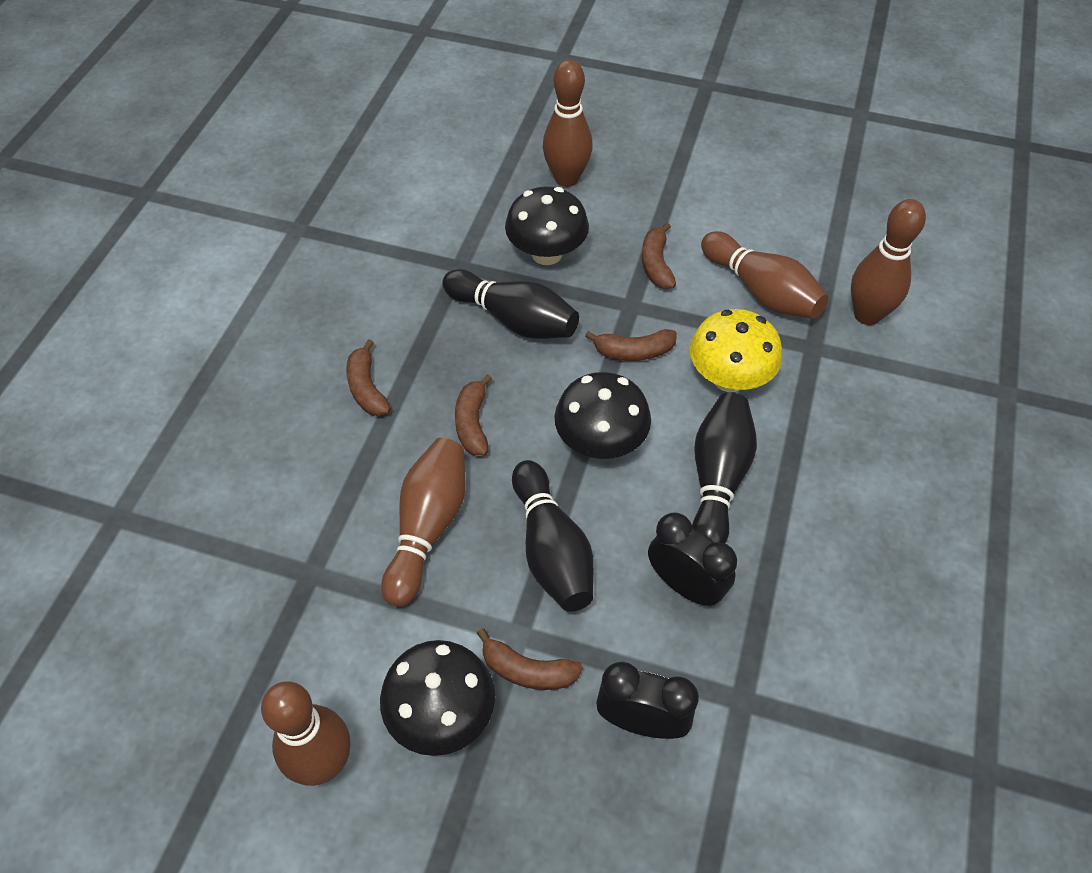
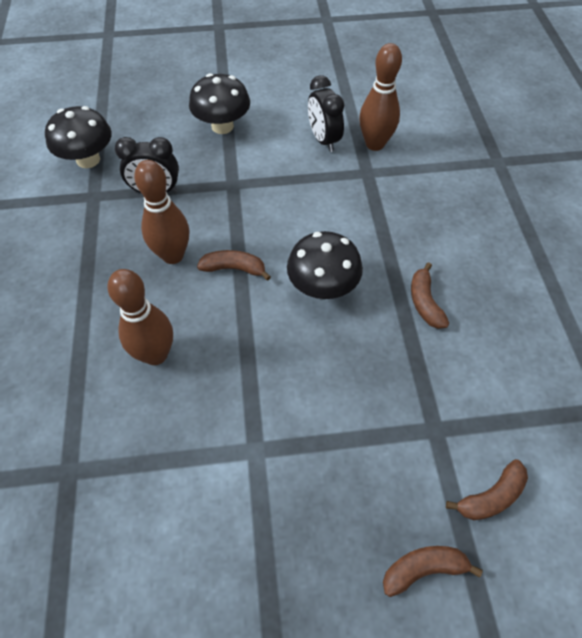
black bowling pin: 3 -> 0
brown banana: 5 -> 4
brown bowling pin: 5 -> 3
yellow mushroom: 1 -> 0

